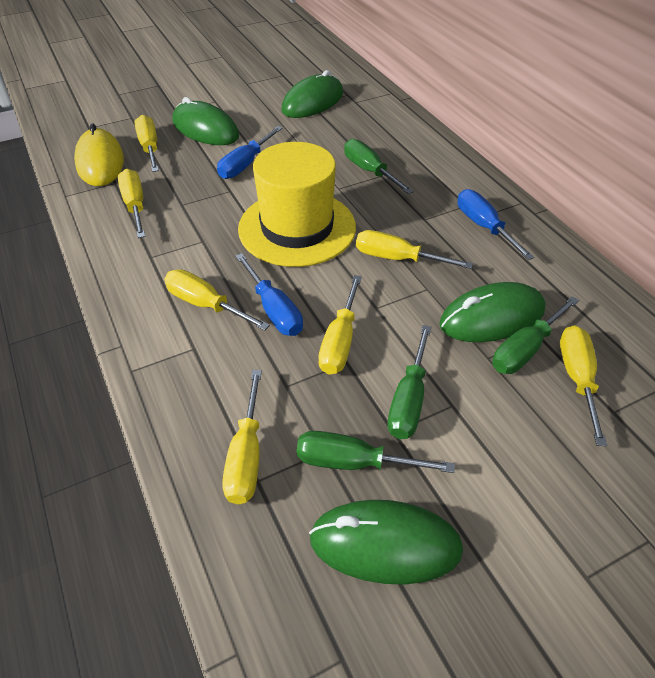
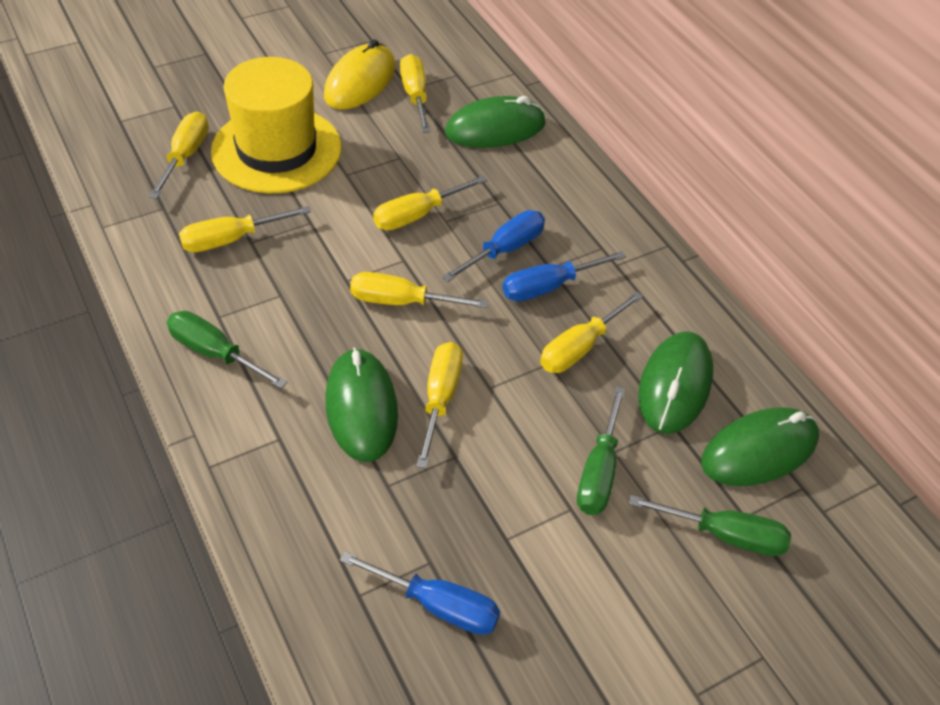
green screwdriver: 4 -> 3

